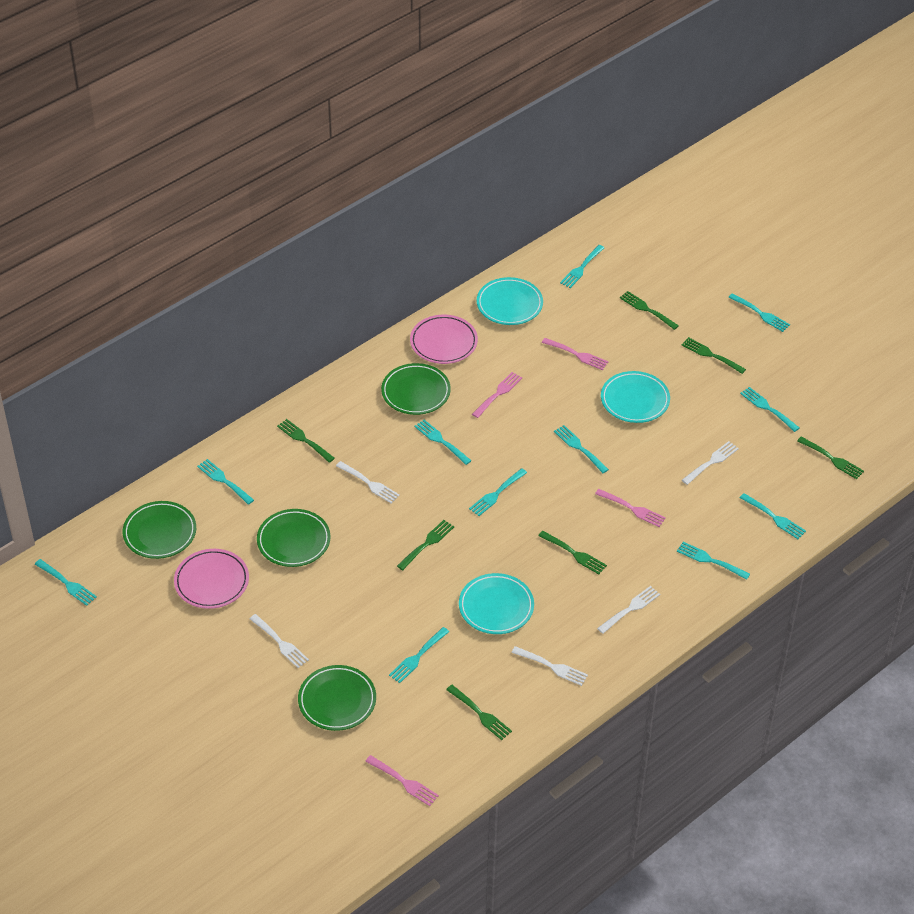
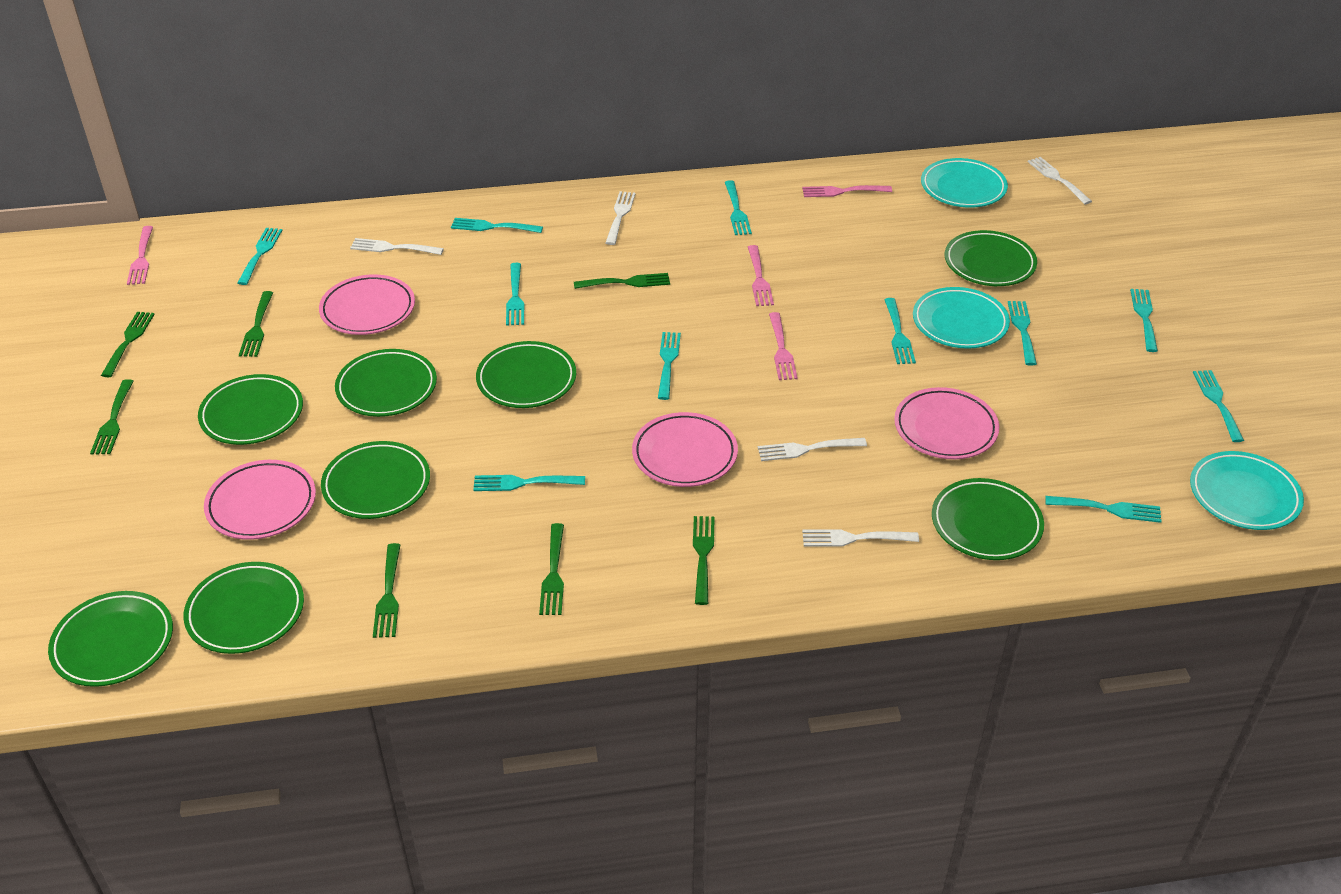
green plate: 4 -> 8
pink plate: 2 -> 4

